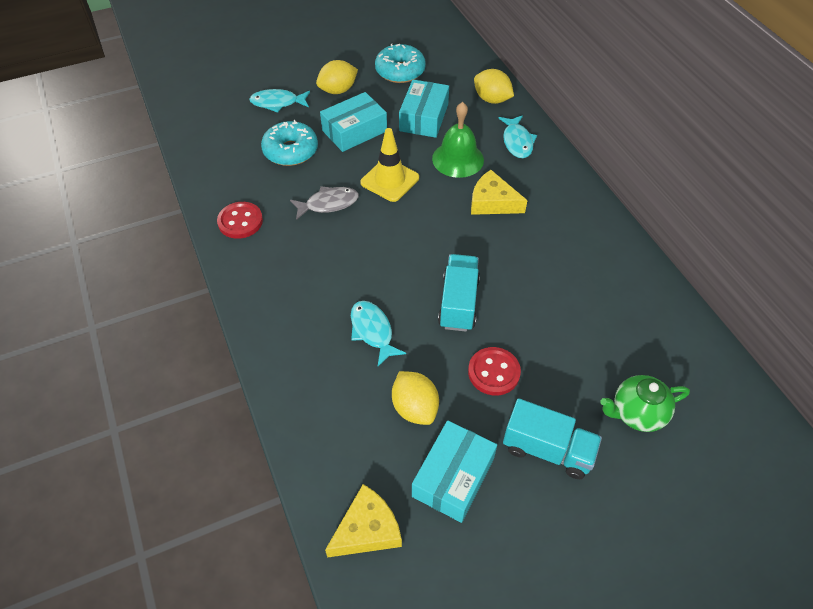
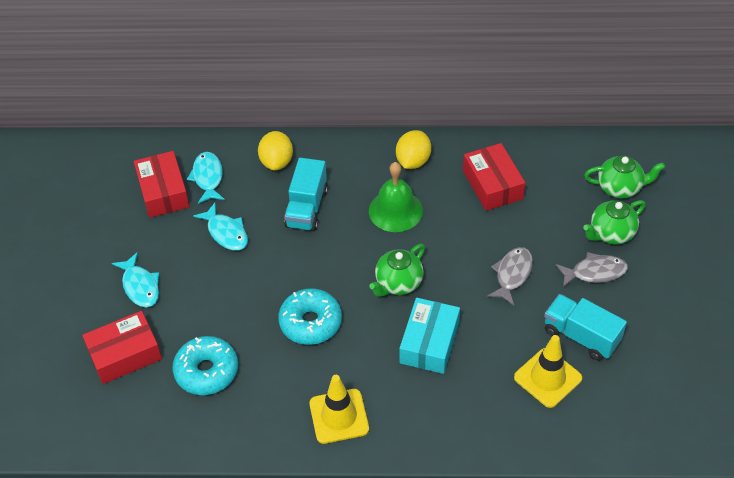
green teapot: 1 -> 3
grey fish: 1 -> 2
red box: 0 -> 3
red button: 2 -> 0
turquoise box: 3 -> 1
yellow cheese: 2 -> 0
yellow lemon: 3 -> 2
yellow traffic cone: 1 -> 2

